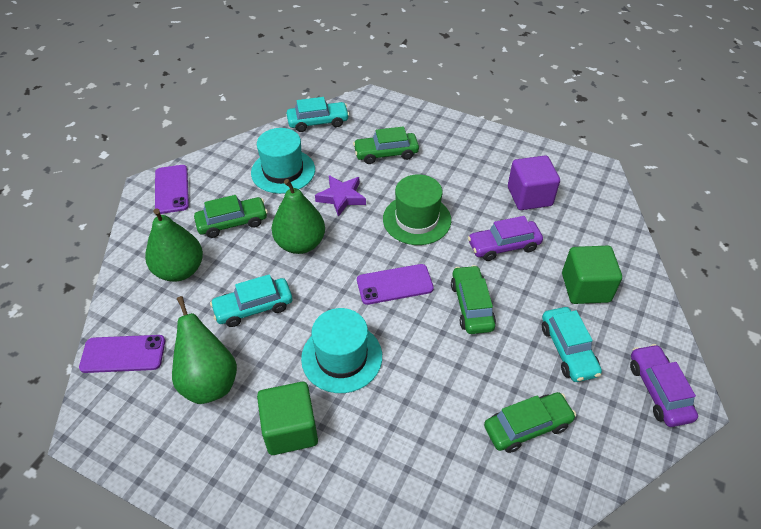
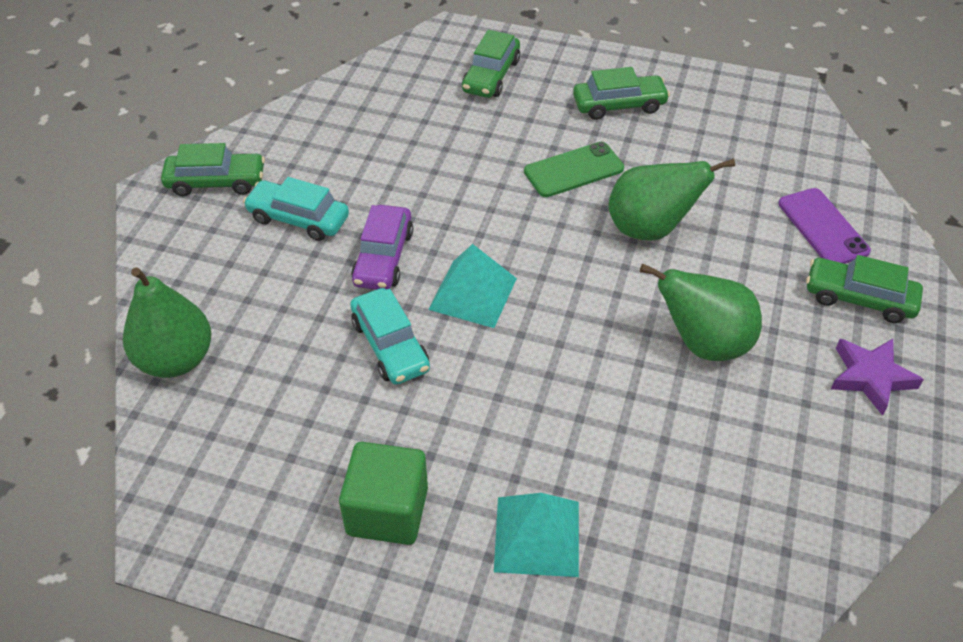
green cube: 2 -> 1
green hat: 1 -> 0
green phone: 0 -> 1
purple car: 2 -> 1
purple cube: 1 -> 0
purple phone: 3 -> 1
turquoise car: 3 -> 2
turquoise hat: 2 -> 0
turquoise pyramid: 0 -> 2

